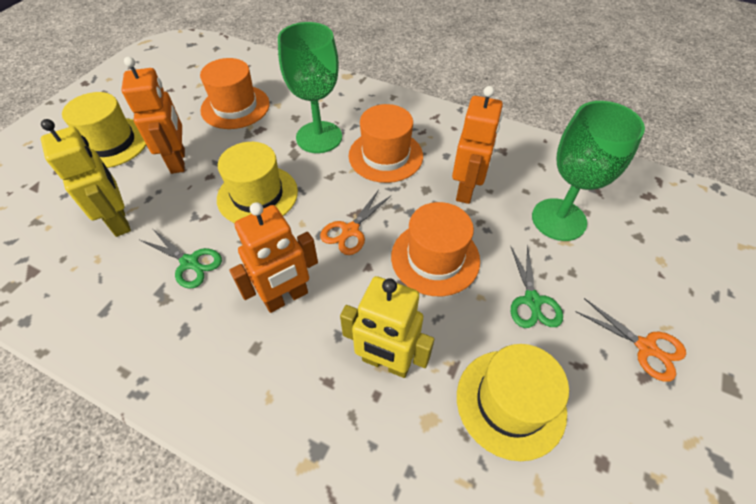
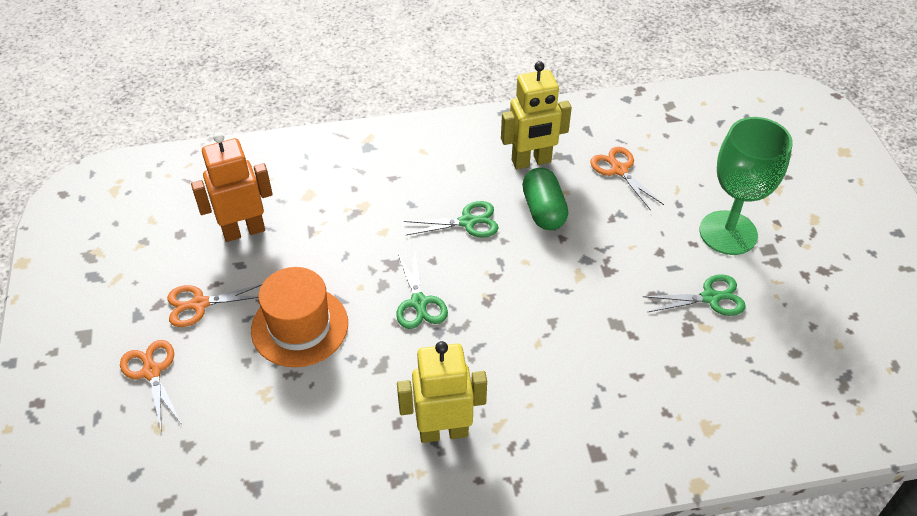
green capsule: 0 -> 1
green goblet: 2 -> 1
green scissors: 2 -> 3
orange hat: 3 -> 1
orange robot: 3 -> 1
orange scissors: 2 -> 3
yellow hat: 3 -> 0

